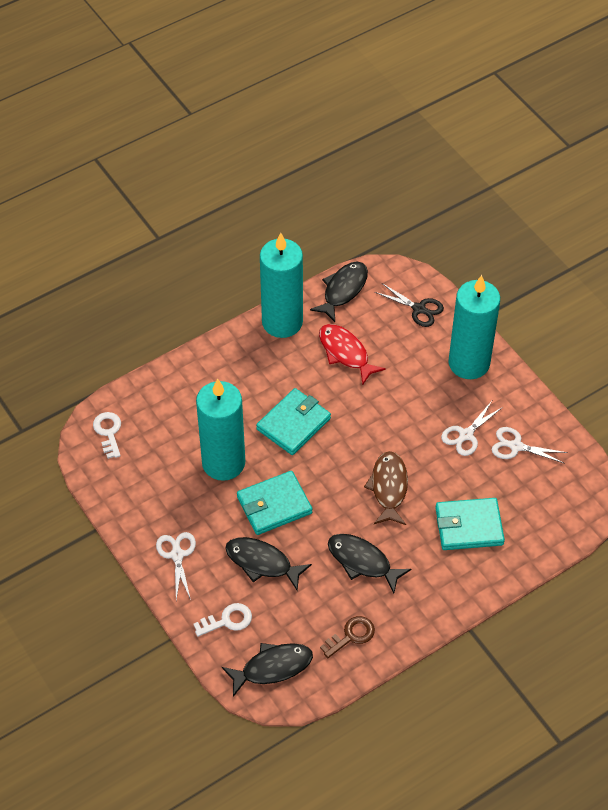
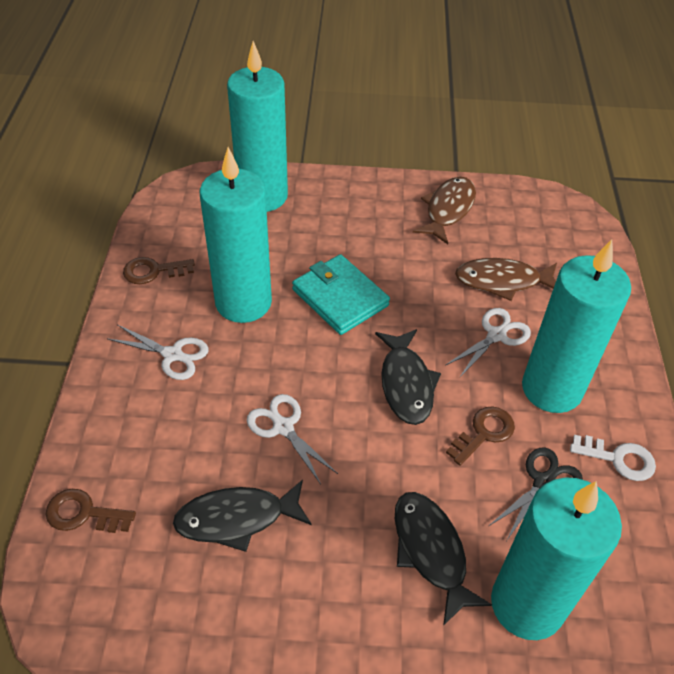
black fish: 4 -> 3
brown fish: 1 -> 2
brown key: 1 -> 3
red fish: 1 -> 0
turquoise candle: 3 -> 4
turquoise wallet: 3 -> 1
white key: 2 -> 1

